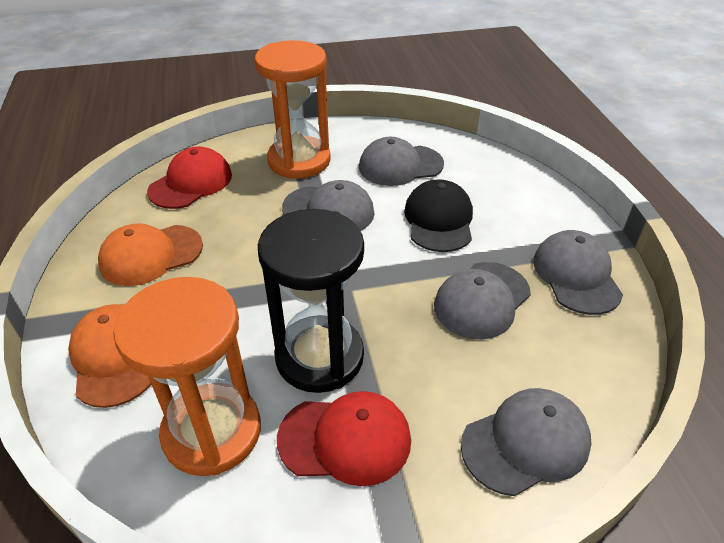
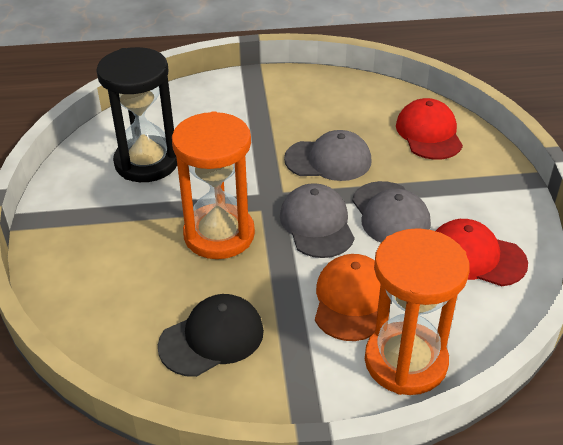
grey cap: 5 -> 3
orange cap: 2 -> 1

